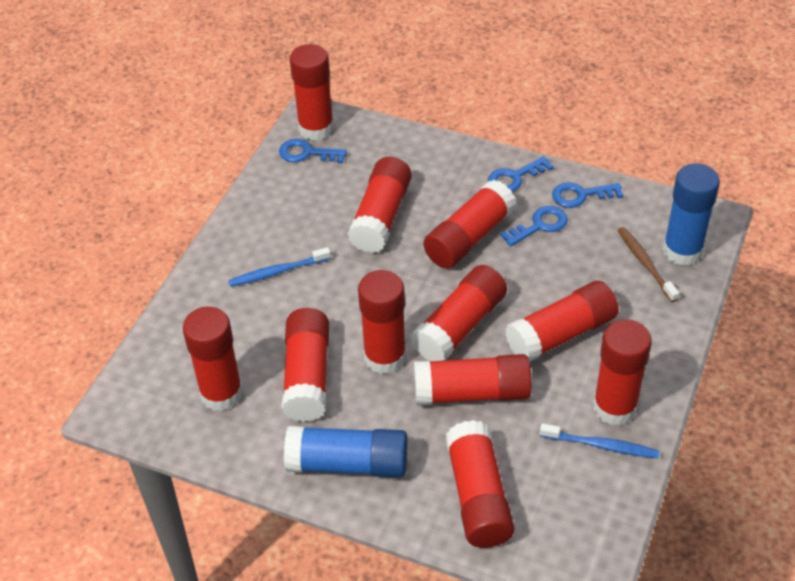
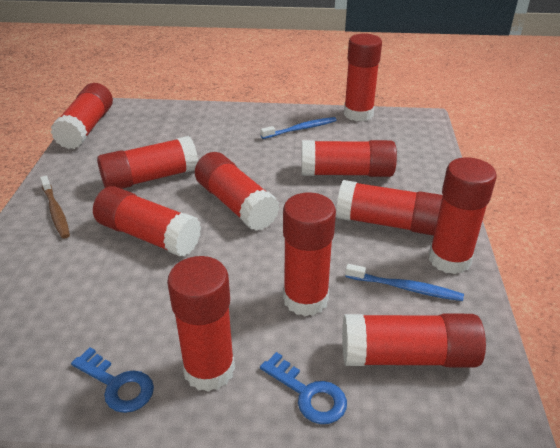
blue glue stick: 2 -> 0
blue key: 4 -> 2

